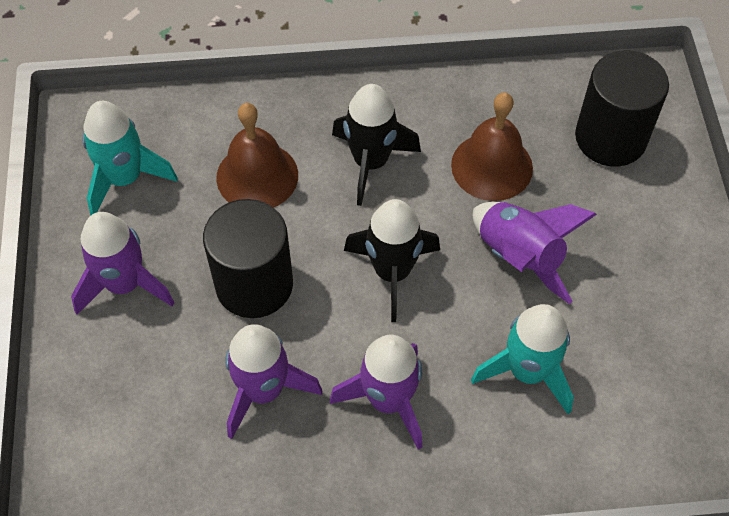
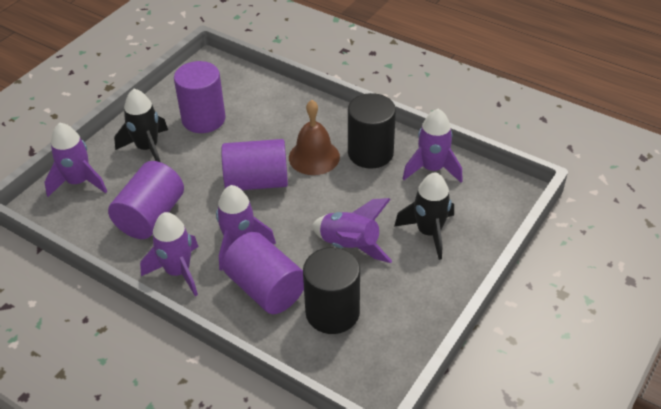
brown bell: 2 -> 1
purple cylinder: 0 -> 4
purple rocket: 4 -> 5
turquoise rocket: 2 -> 0

